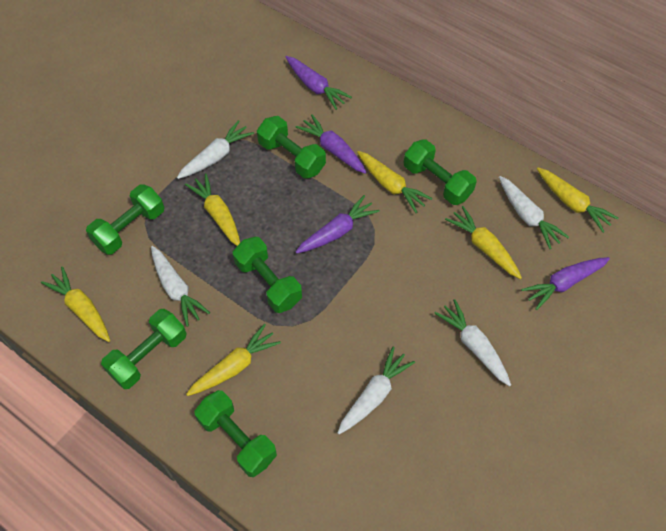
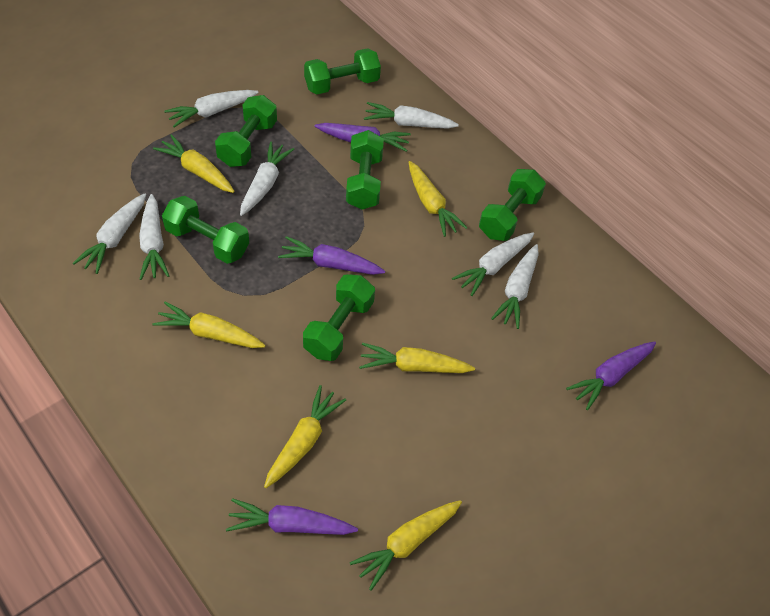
white carrot: 5 -> 7

